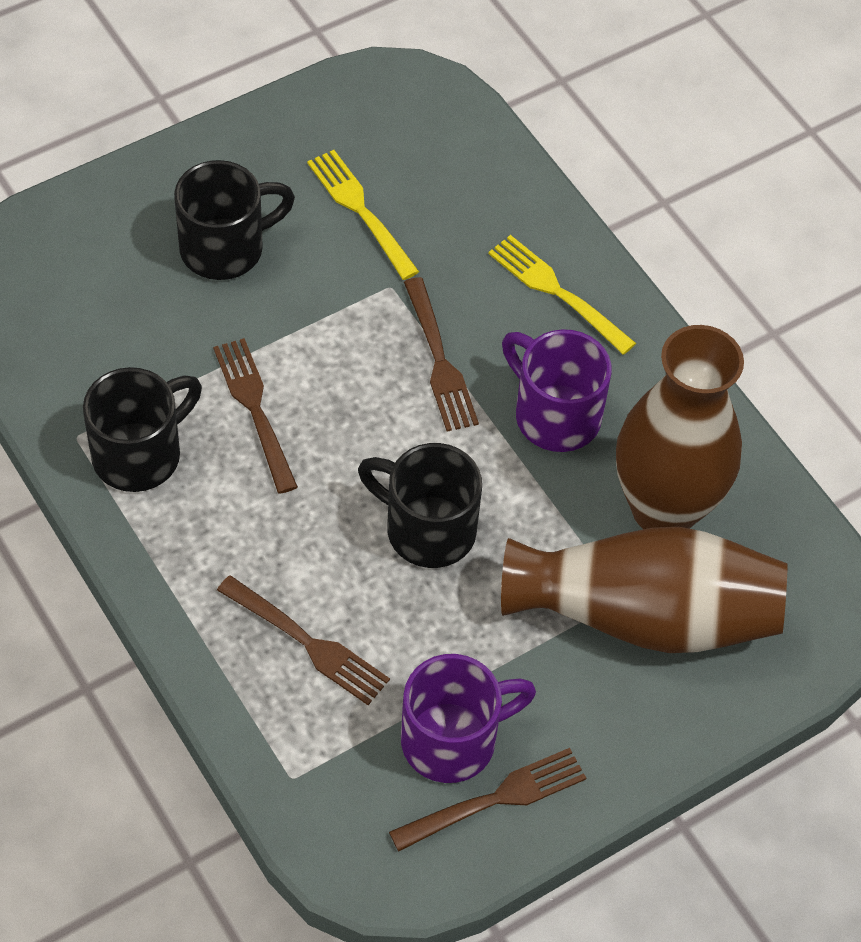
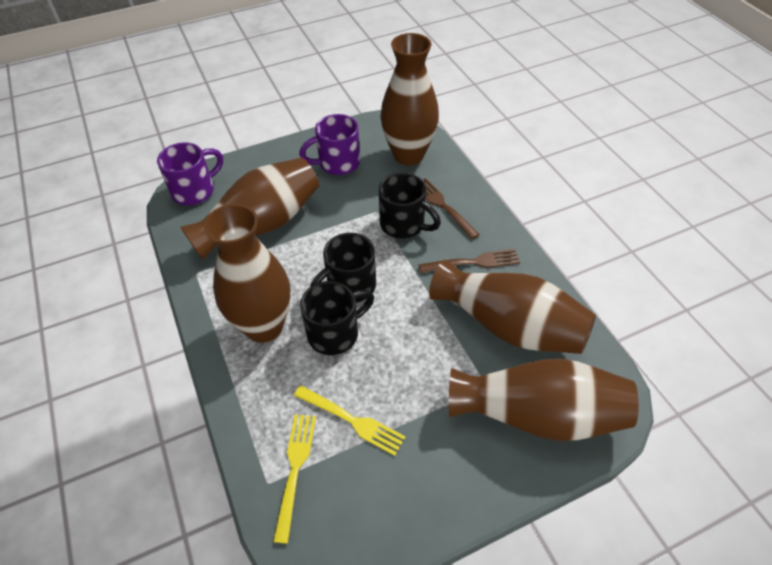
brown fork: 4 -> 2
brown vase: 2 -> 5

